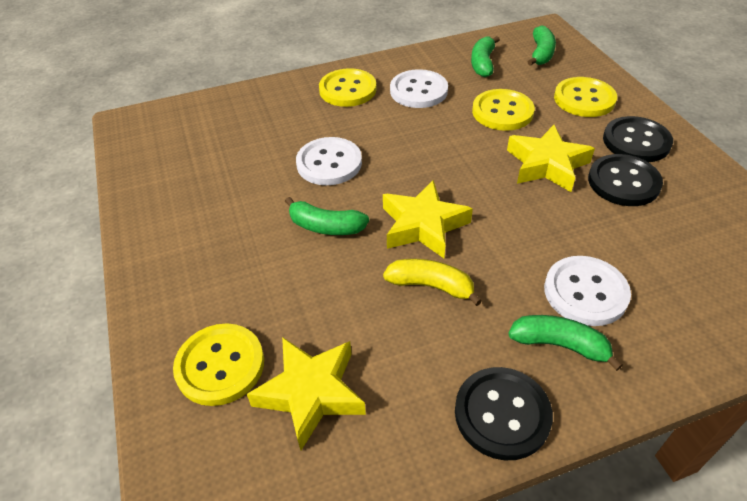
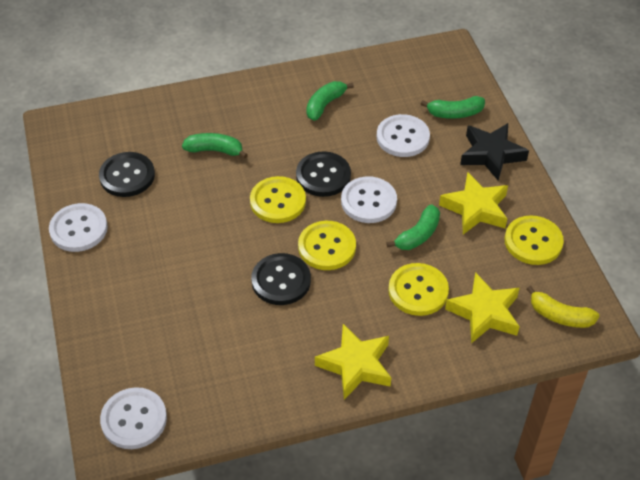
black star: 0 -> 1
white button: 3 -> 4

